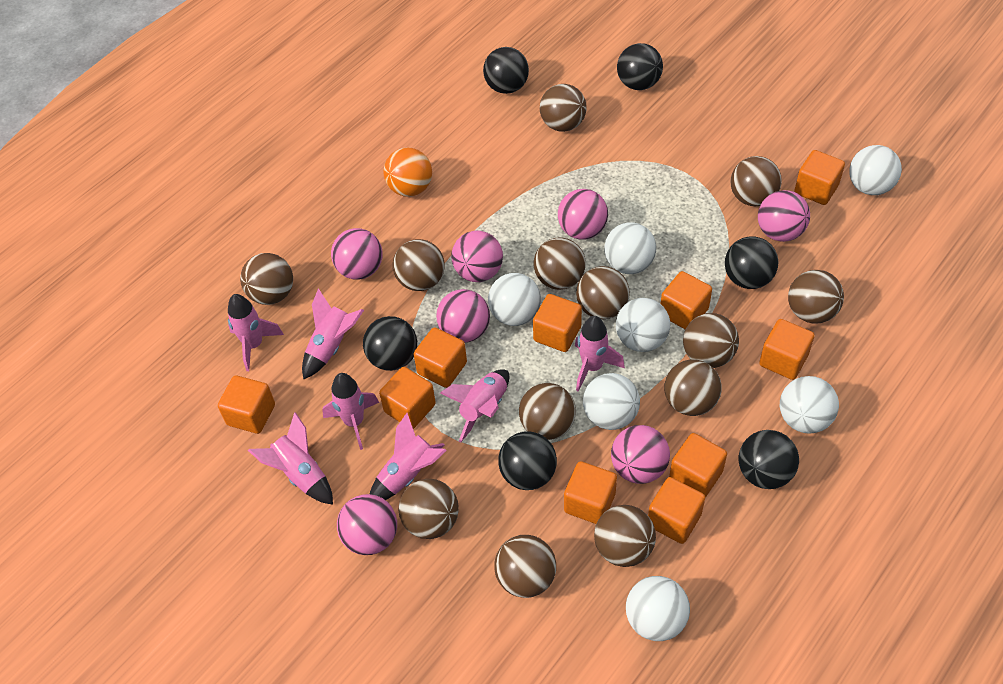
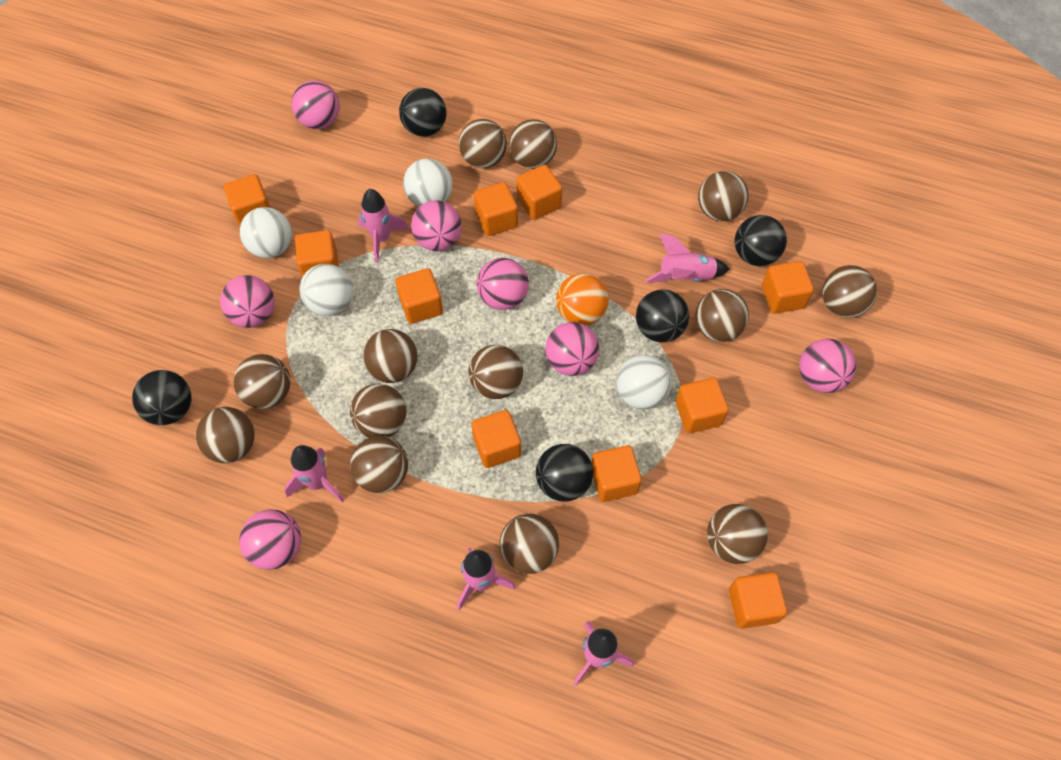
black ball: 6 -> 5
pink rocket: 7 -> 5
white ball: 7 -> 4

